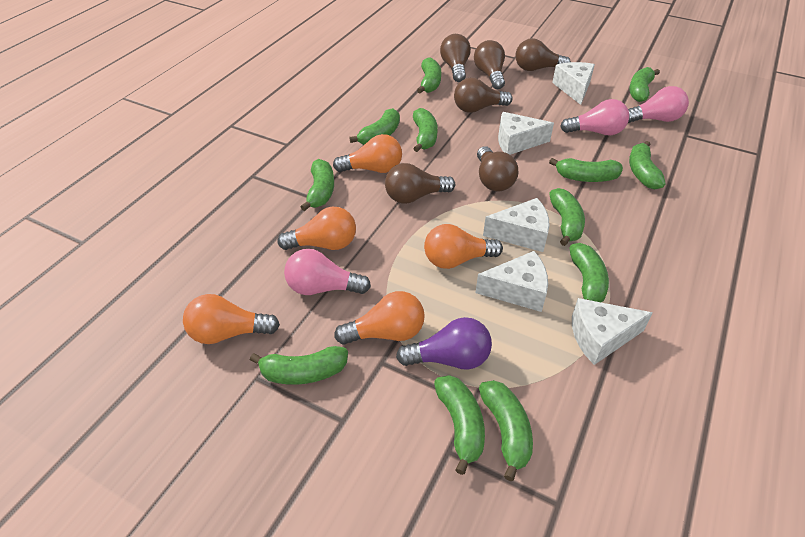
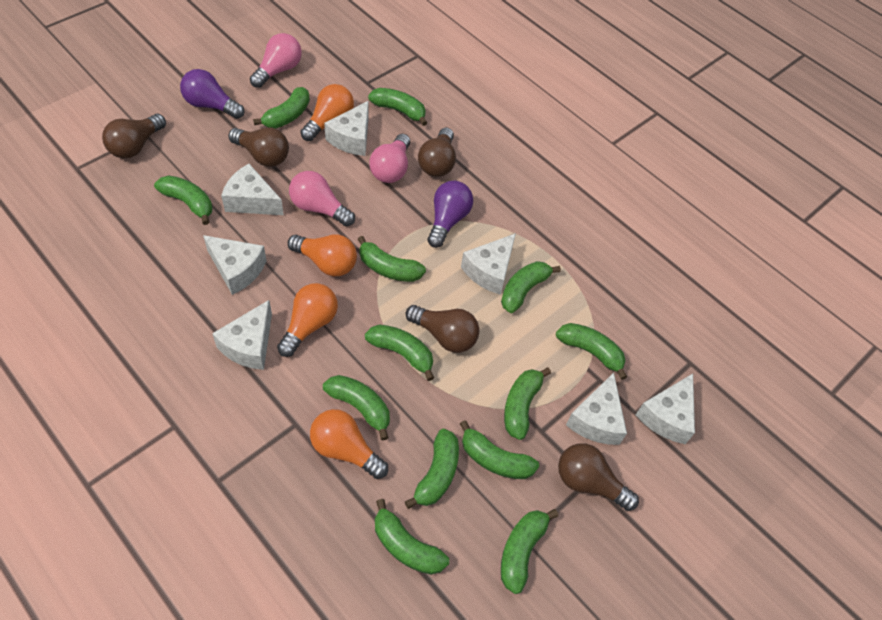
brown light bulb: 6 -> 5
green banana: 12 -> 13
orange light bulb: 5 -> 4
purple light bulb: 1 -> 2
white cheese: 5 -> 7

